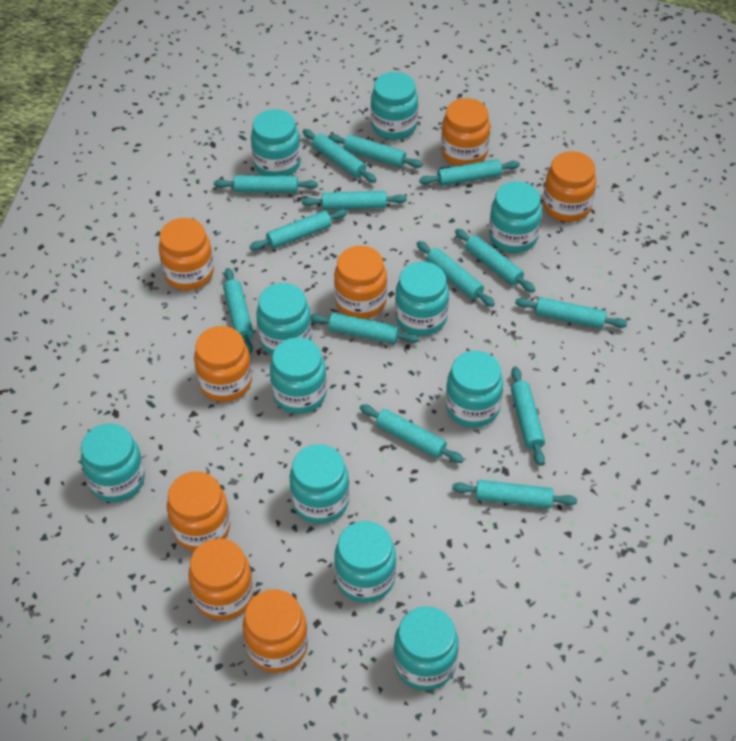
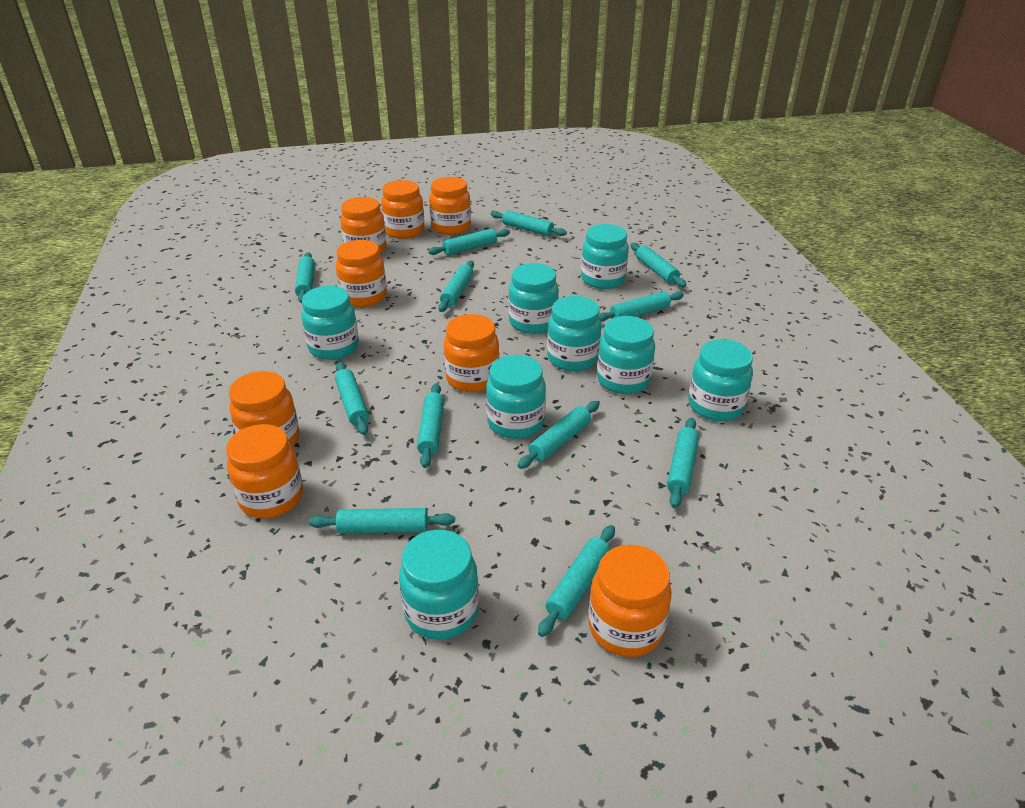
turquoise jar: 11 -> 8
turquoise rolling pin: 14 -> 12

